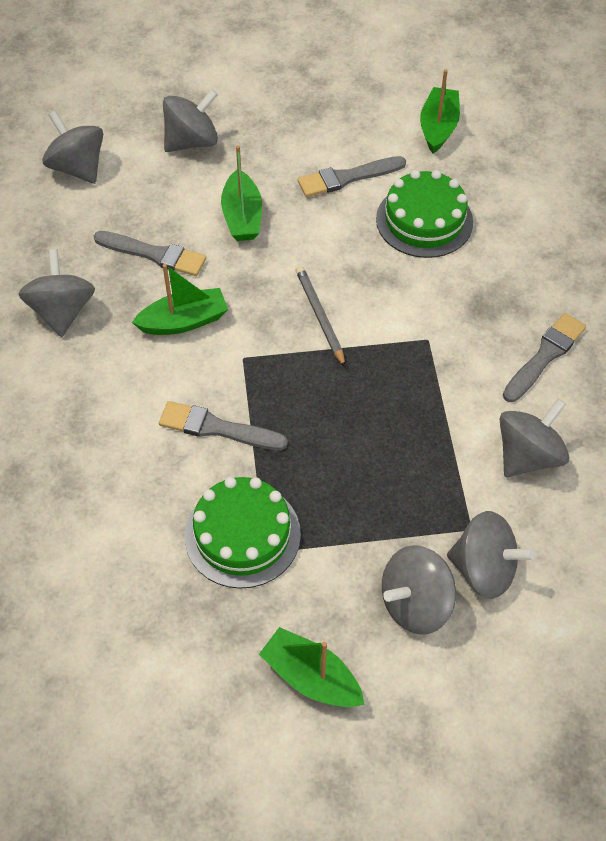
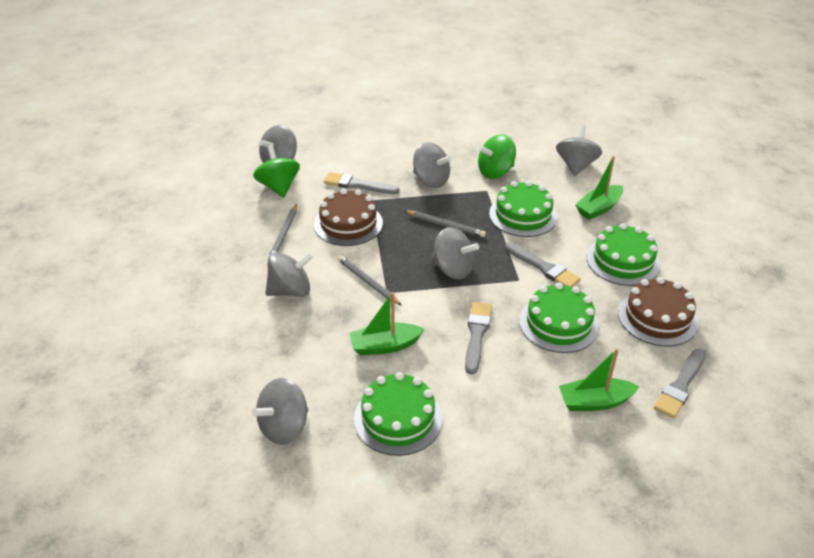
brown cake: 0 -> 2
green boat: 4 -> 3
green cake: 2 -> 4
green spinning top: 0 -> 2
grey pencil: 1 -> 3

